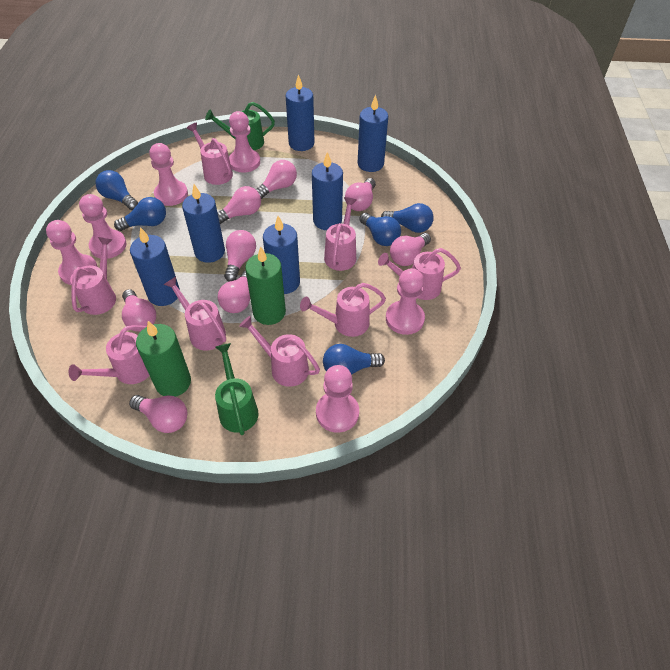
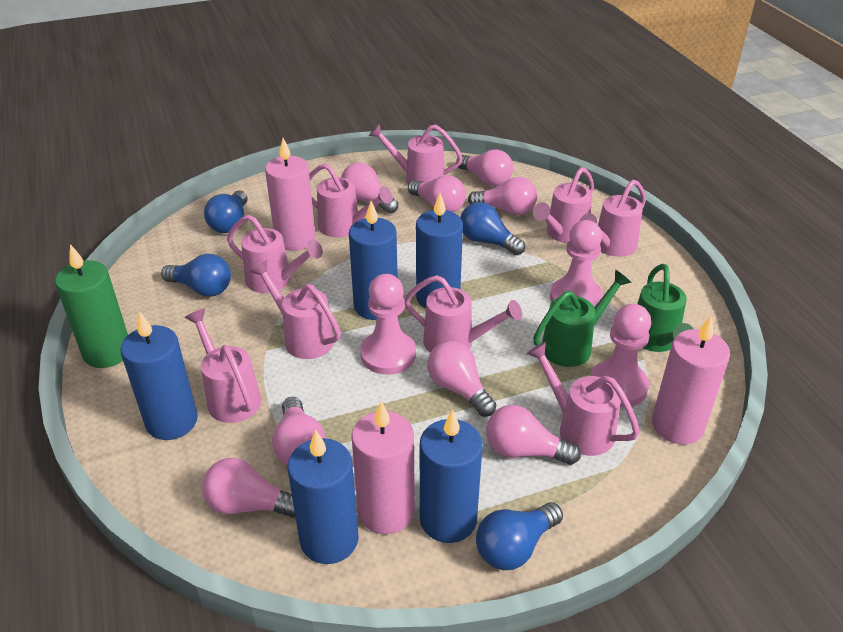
blue candle: 6 -> 5
blue light bulb: 5 -> 4
green candle: 2 -> 1
pink candle: 0 -> 3
pink pawn: 6 -> 3
pink watering can: 8 -> 9

